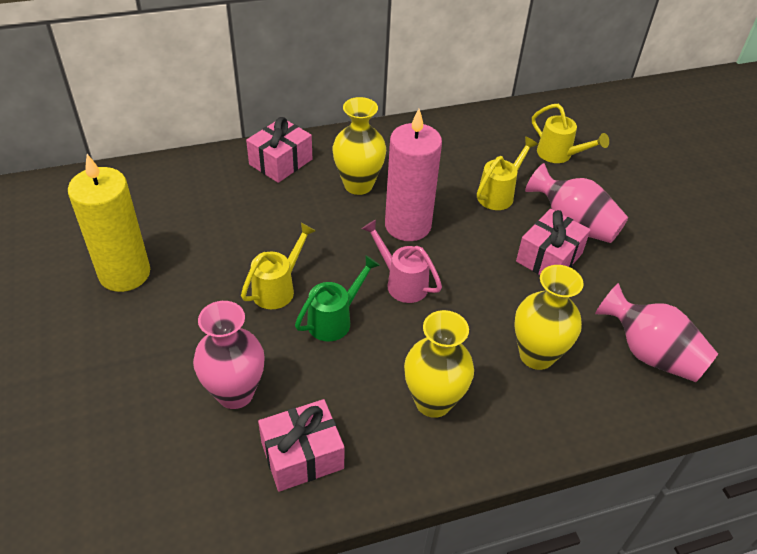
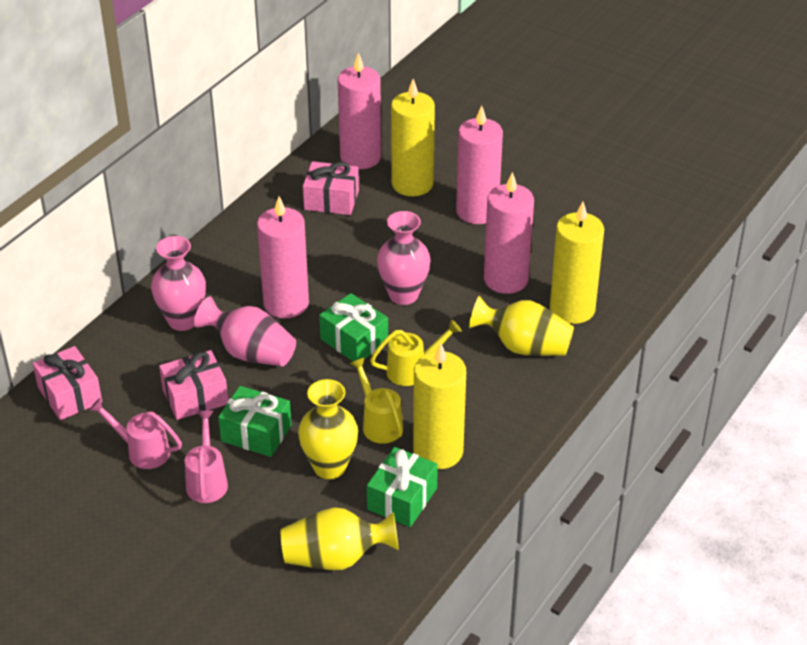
green gift: 0 -> 3
green watering can: 1 -> 0
pink candle: 1 -> 4
pink watering can: 1 -> 2
yellow candle: 1 -> 3
yellow watering can: 3 -> 2

